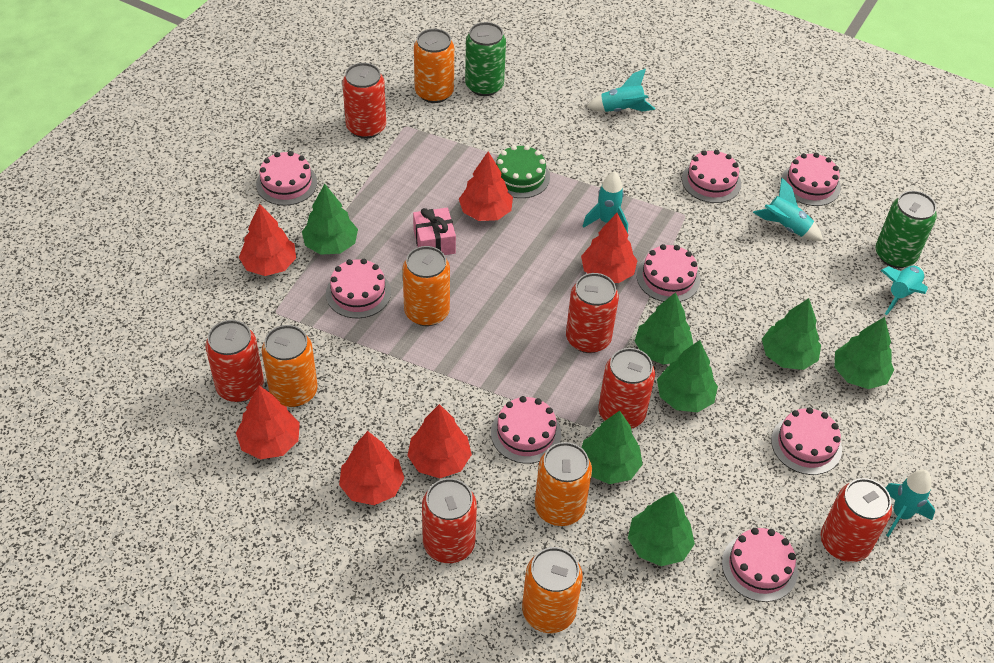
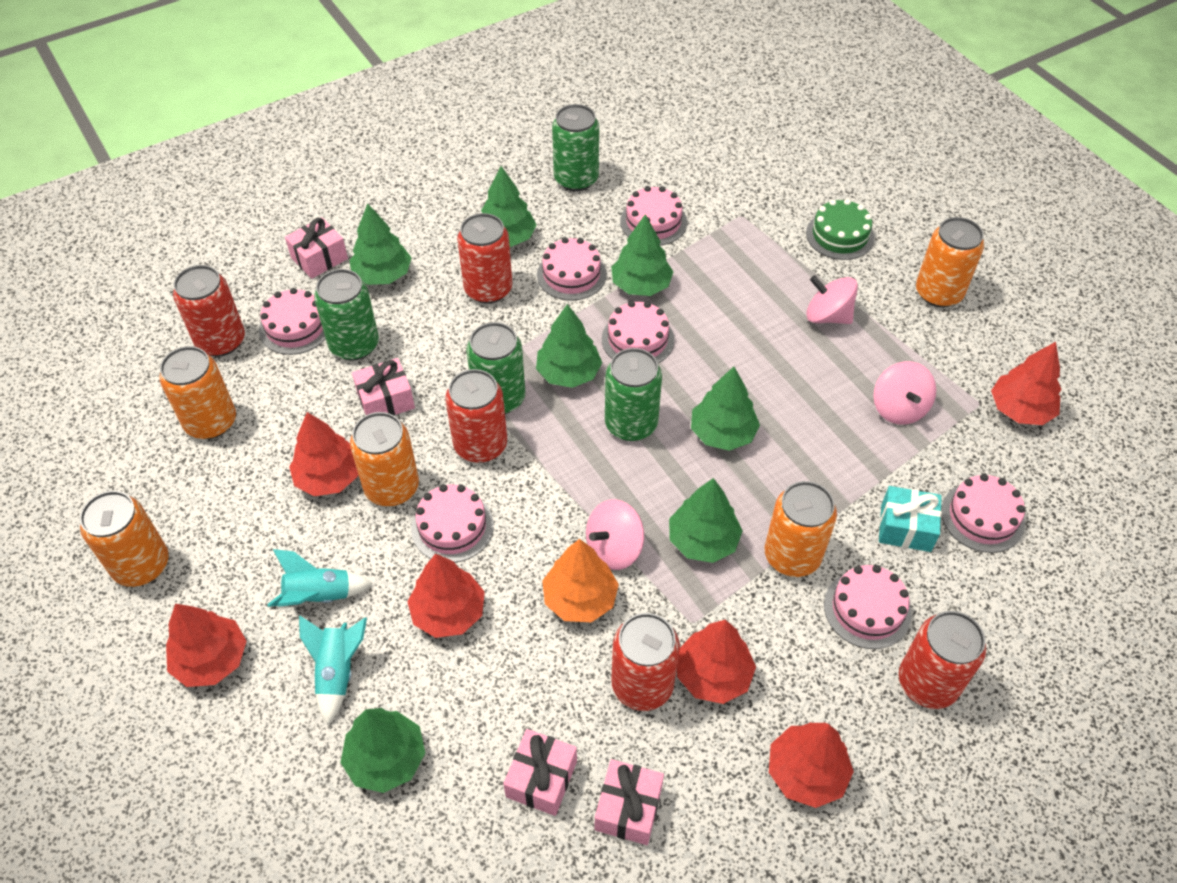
green can: 2 -> 4
orange tree: 0 -> 1
pink cake: 8 -> 7
pink gift: 1 -> 4
pink spinning top: 0 -> 3
red can: 6 -> 5
turquoise gift: 0 -> 1
turquoise rocket: 5 -> 2

